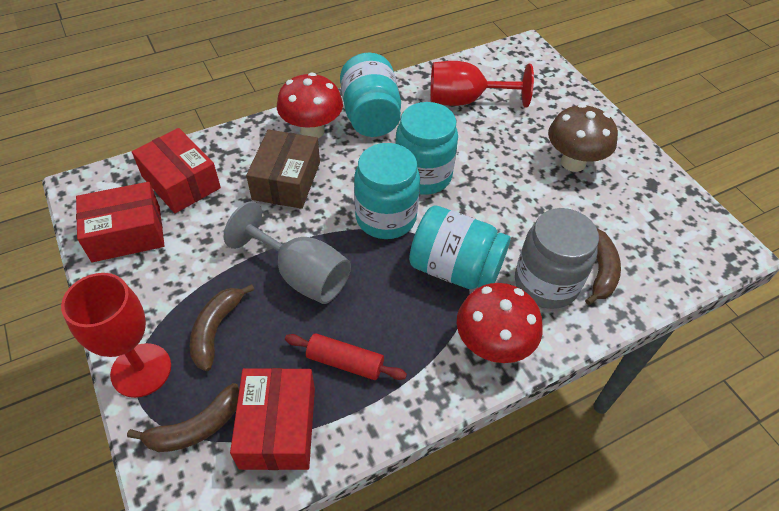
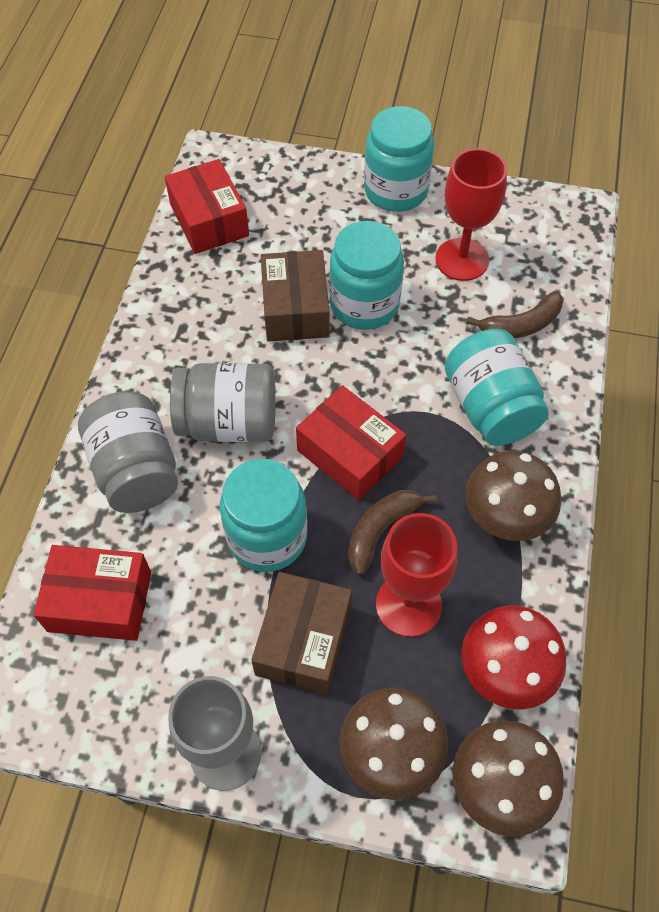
brown banana: 3 -> 2
brown box: 1 -> 2
brown mushroom: 1 -> 3
grey jar: 1 -> 2
red mushroom: 2 -> 1
red rolling pin: 1 -> 0

